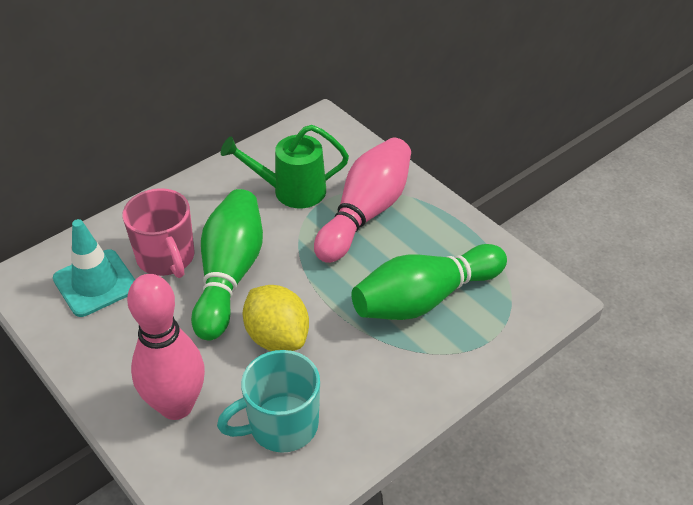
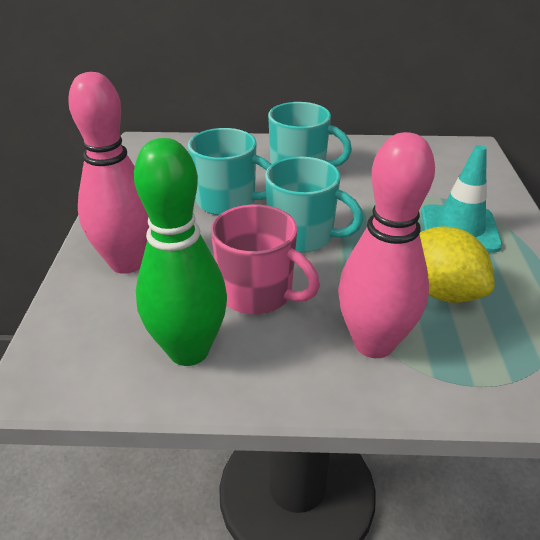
green bowling pin: 2 -> 1
green watering can: 1 -> 0
turquoise mug: 1 -> 3

